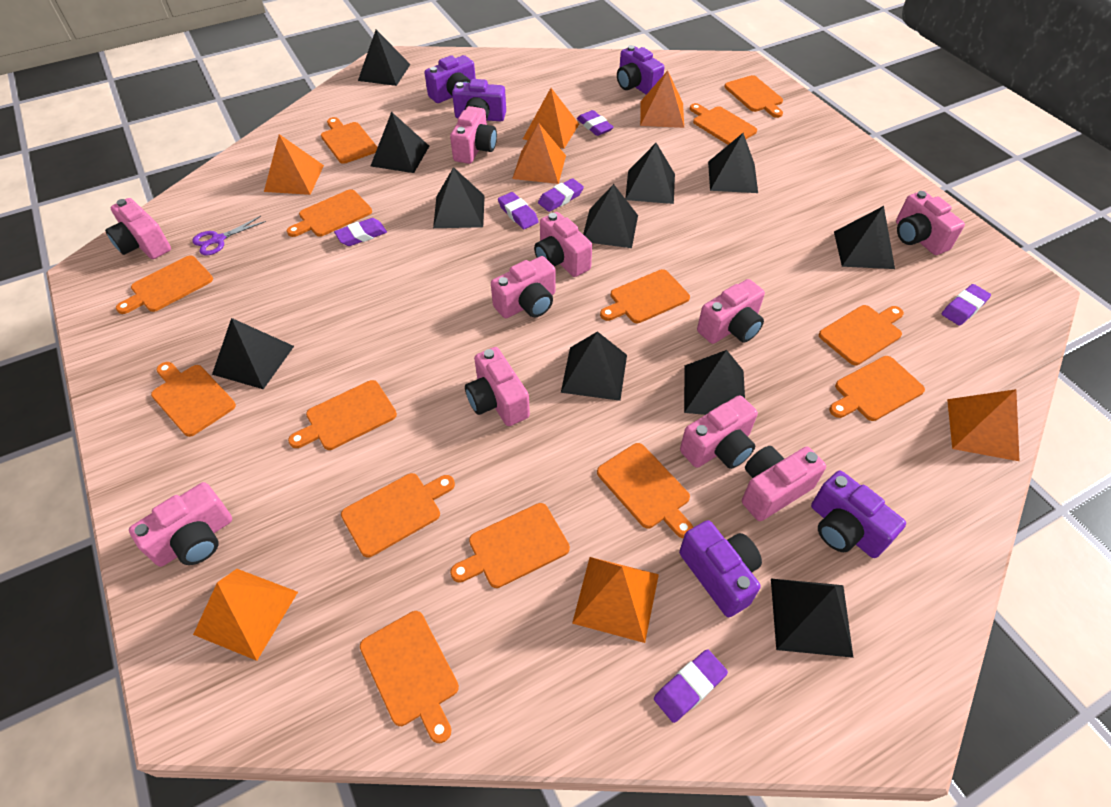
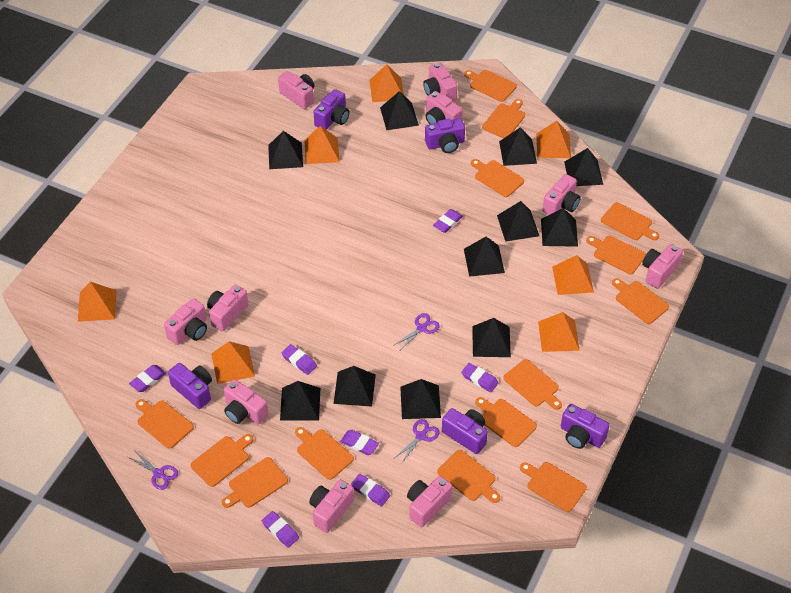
purple eraser: 6 -> 7
purple scissors: 1 -> 3

